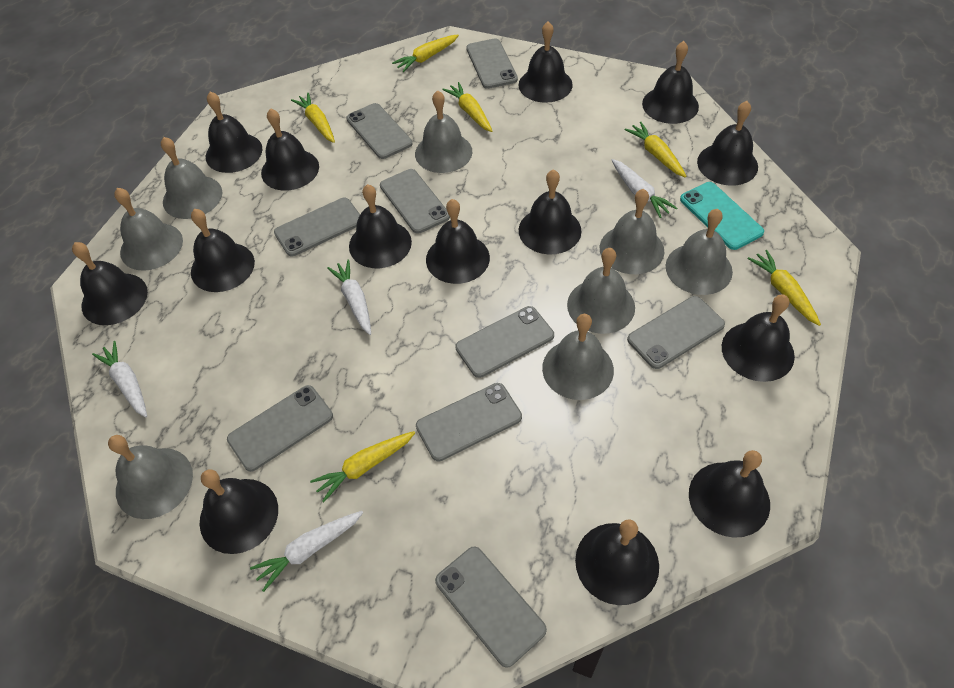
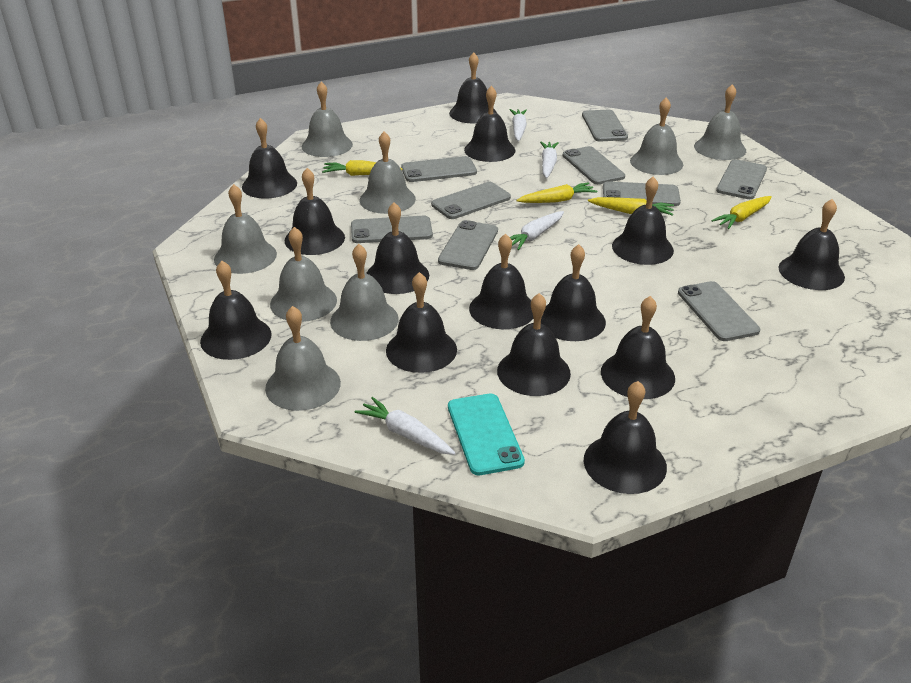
yellow carrot: 6 -> 4

